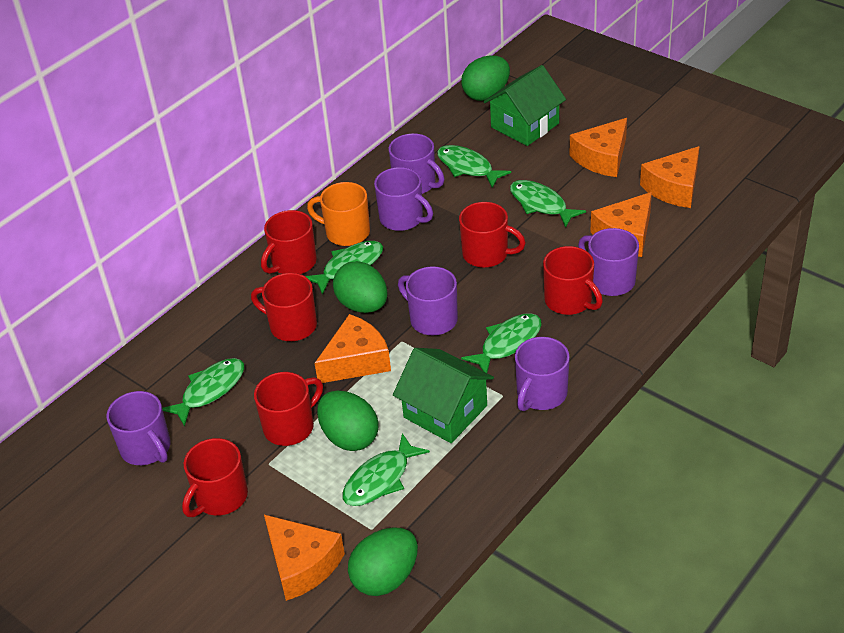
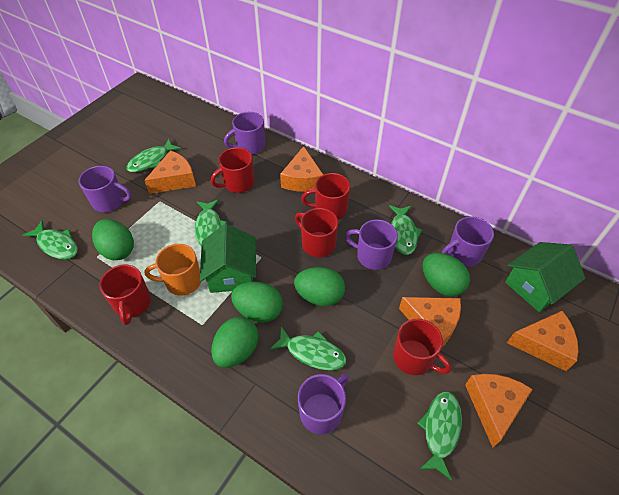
green egg: 4 -> 5
purple mug: 6 -> 5
red mug: 6 -> 5

